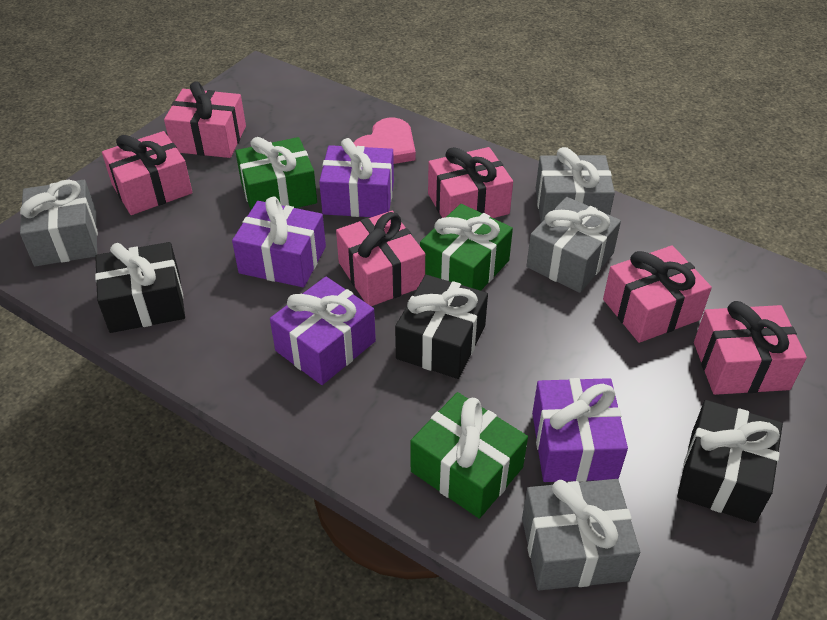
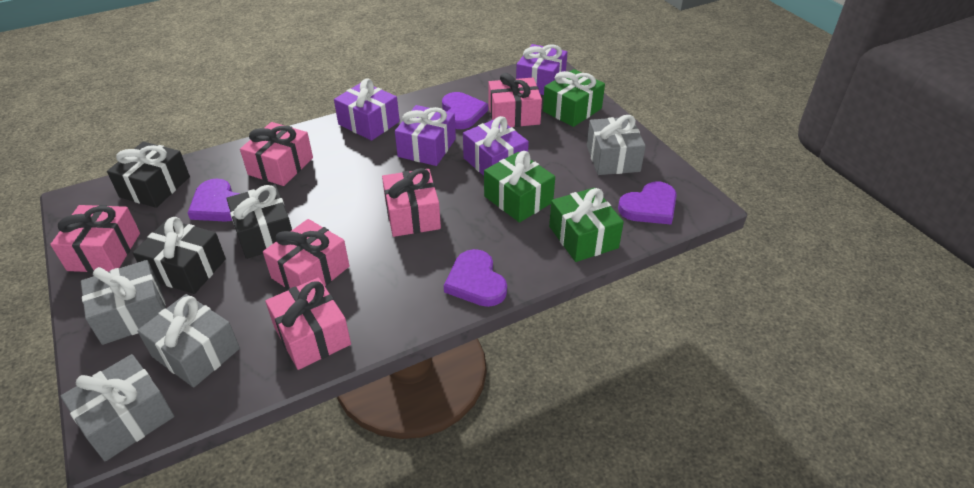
pink heart: 1 -> 0
purple heart: 0 -> 4

